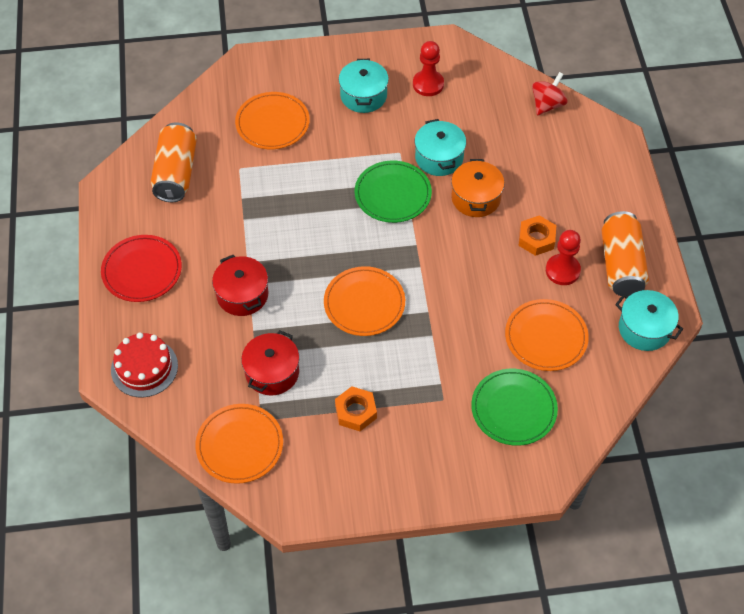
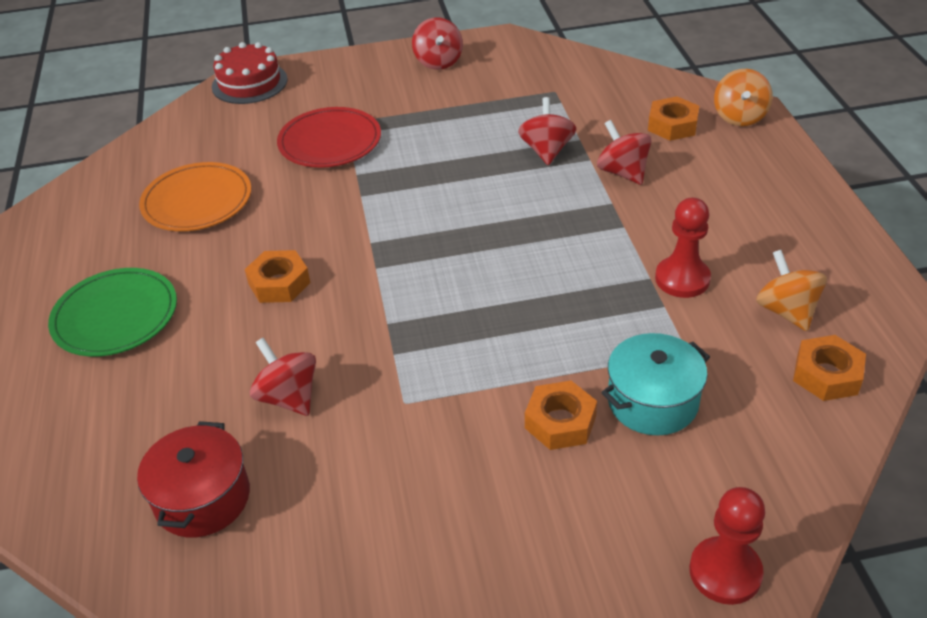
green plate: 2 -> 1
orange can: 2 -> 0
orange nut: 2 -> 4
orange plate: 4 -> 1
orange pot: 1 -> 0
orange spinning top: 0 -> 2
red pot: 2 -> 1
red spinning top: 1 -> 4
turquoise pot: 3 -> 1

